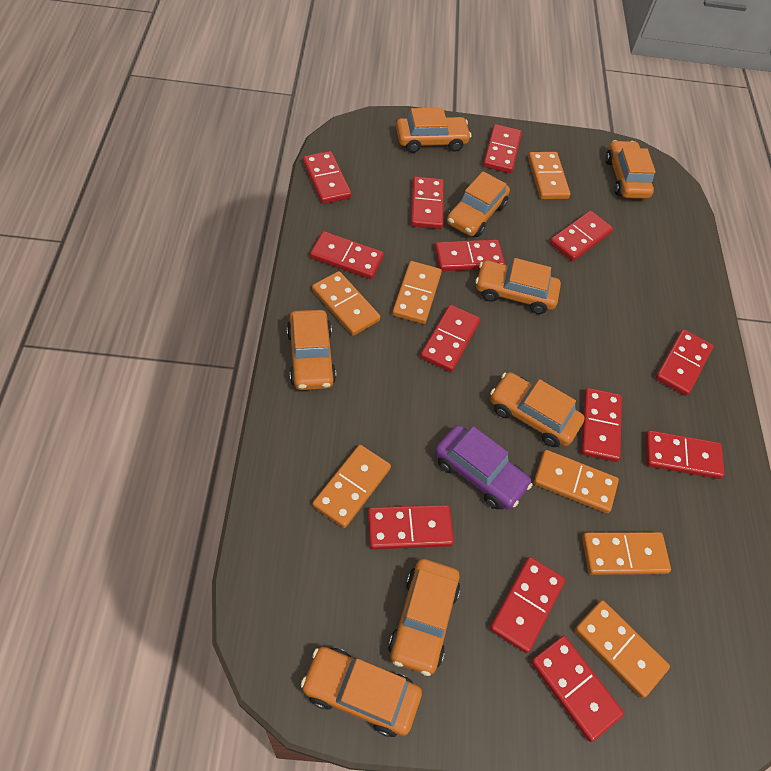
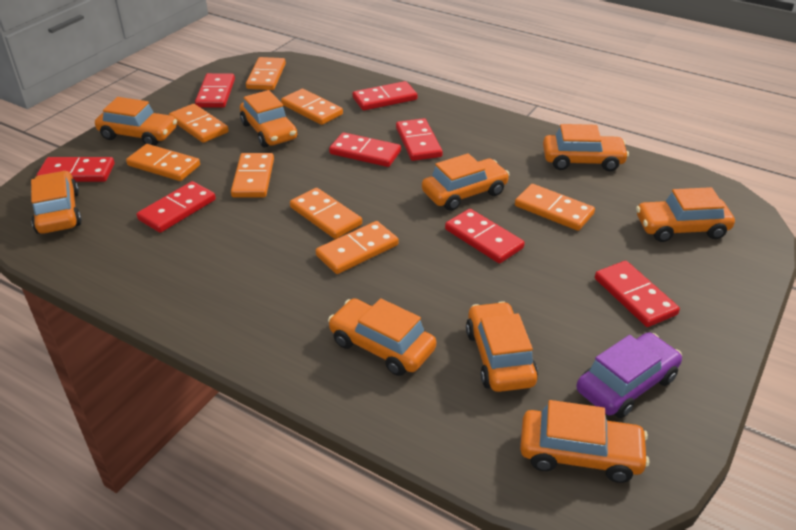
orange car: 8 -> 9
orange domino: 7 -> 8
red domino: 13 -> 8

